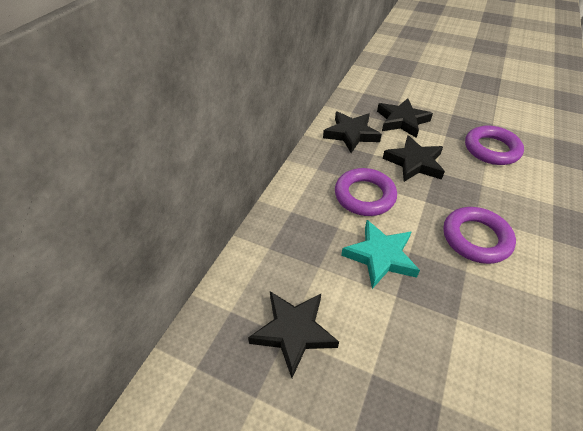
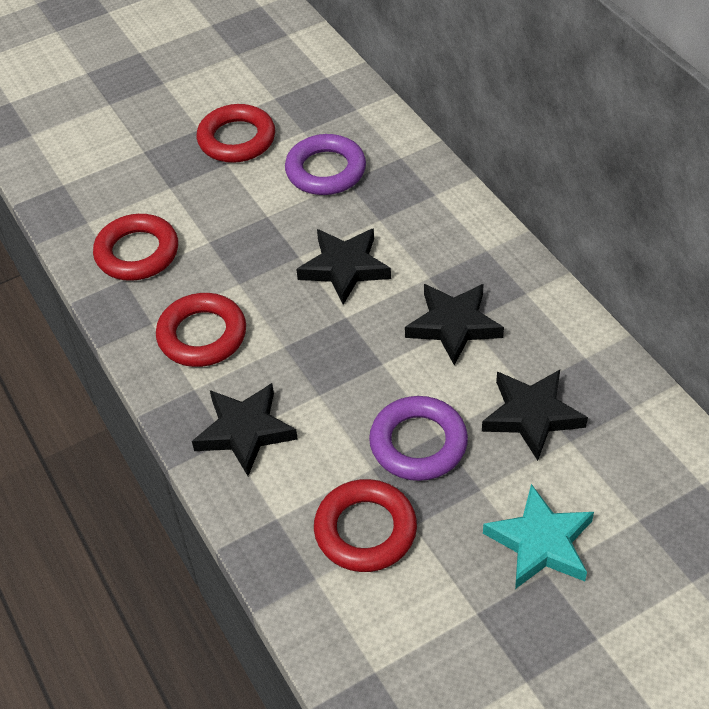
purple ring: 3 -> 2
red ring: 0 -> 4

